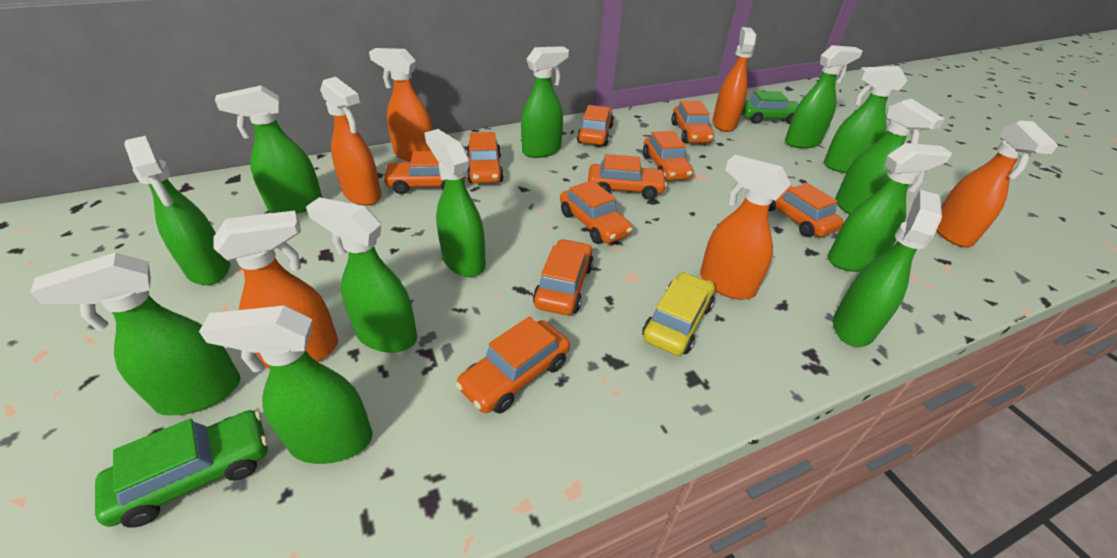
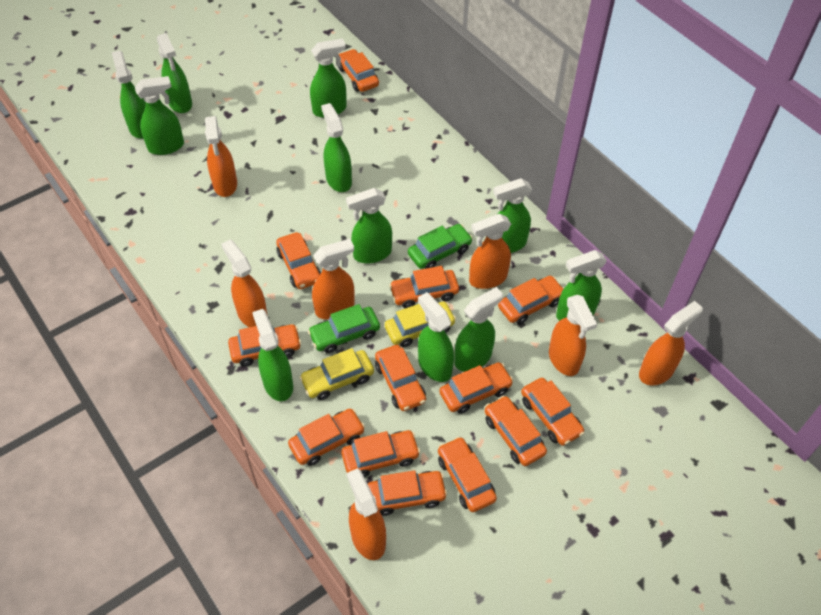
green spray bottle: 12 -> 11
orange car: 10 -> 13
orange spray bottle: 6 -> 7
yellow car: 1 -> 2

